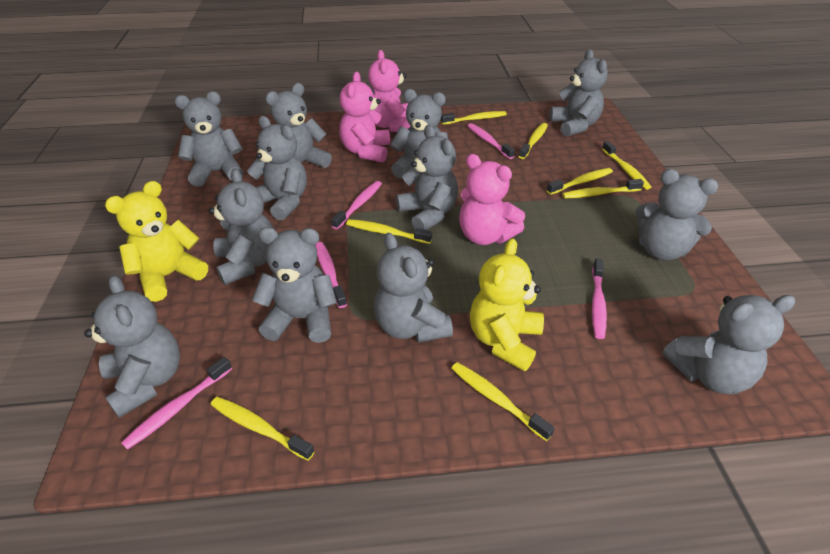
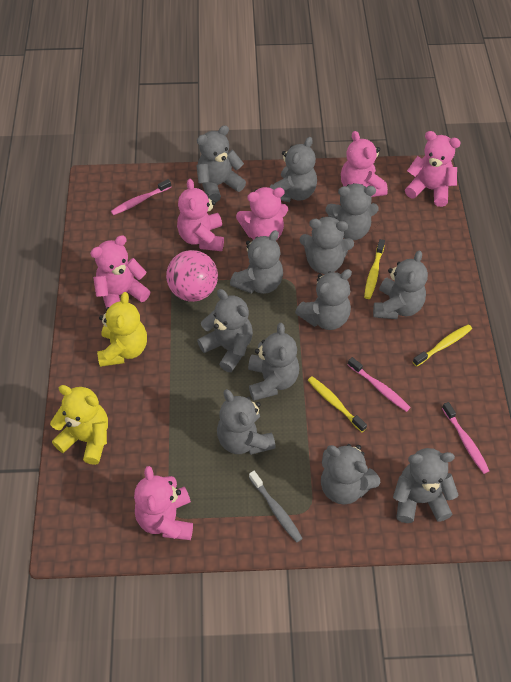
grey toothbrush: 0 -> 1
pink ball: 0 -> 1
pink teddy bear: 3 -> 6
pink toothbrush: 5 -> 3
yellow toothbrush: 8 -> 3

